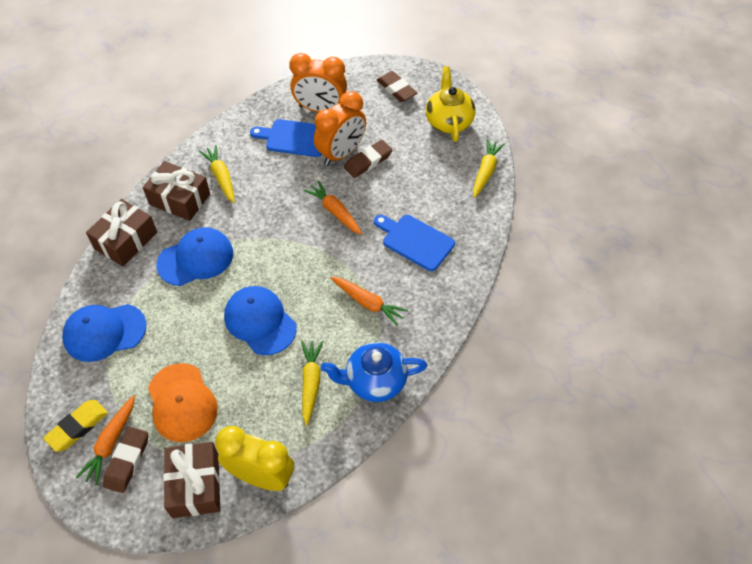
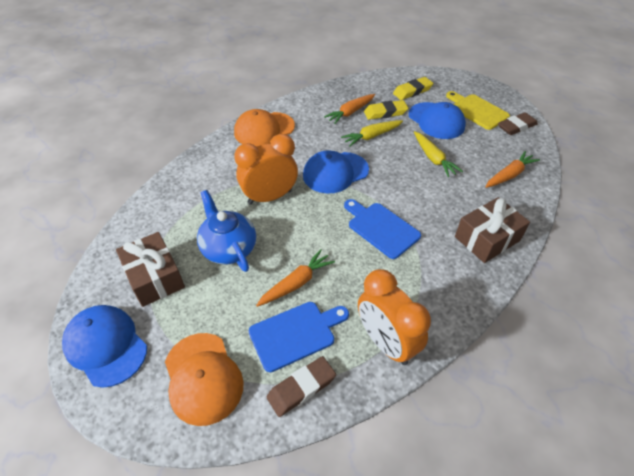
brown eraser: 3 -> 2
brown gift: 3 -> 2
orange cap: 1 -> 2
yellow carrot: 3 -> 2
yellow clock: 1 -> 0
yellow cutting board: 0 -> 1
yellow eraser: 1 -> 2
yellow teapot: 1 -> 0

